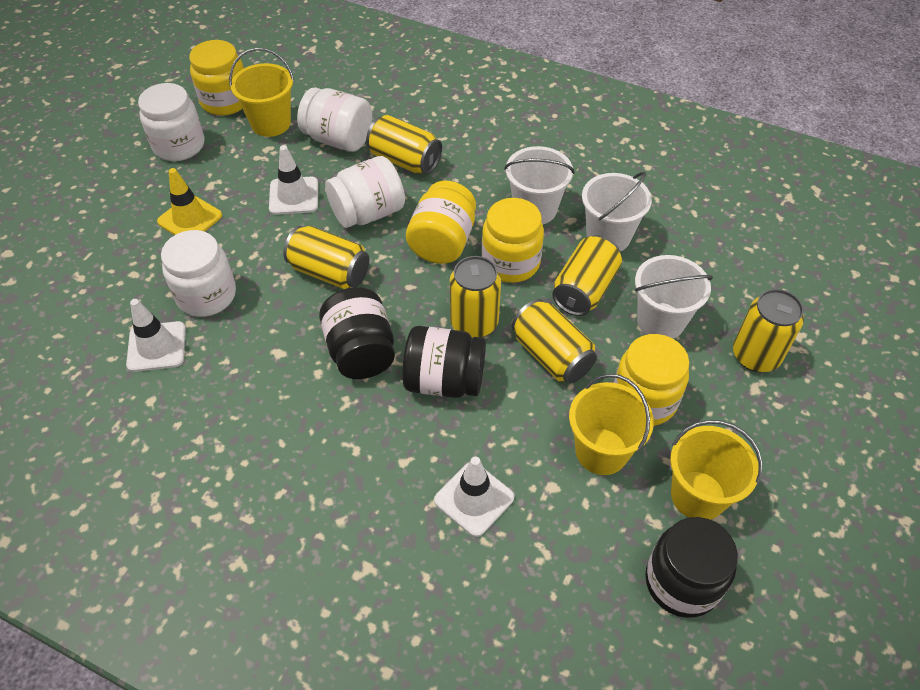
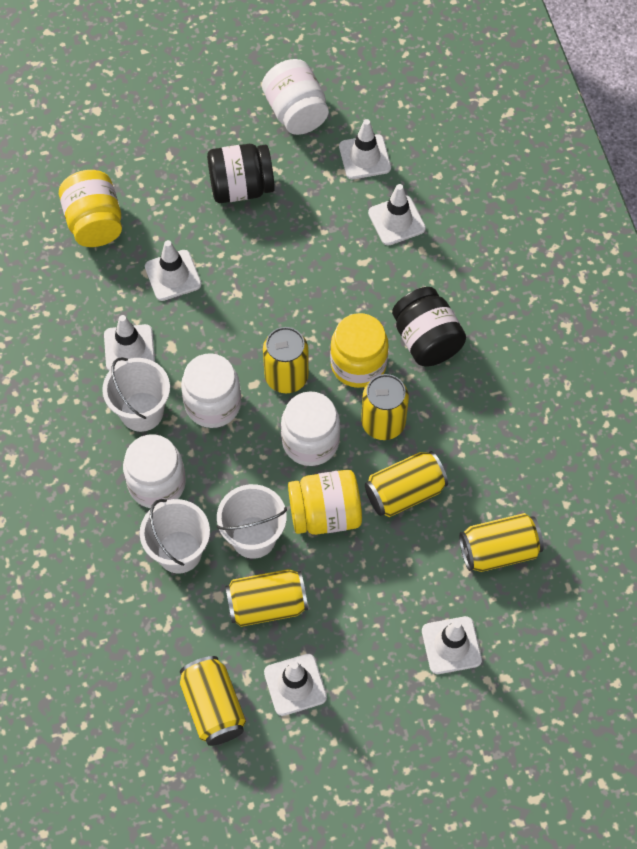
black jar: 3 -> 2
white traffic cone: 3 -> 6
yellow bucket: 3 -> 0
yellow jar: 4 -> 3
yellow traffic cone: 1 -> 0

